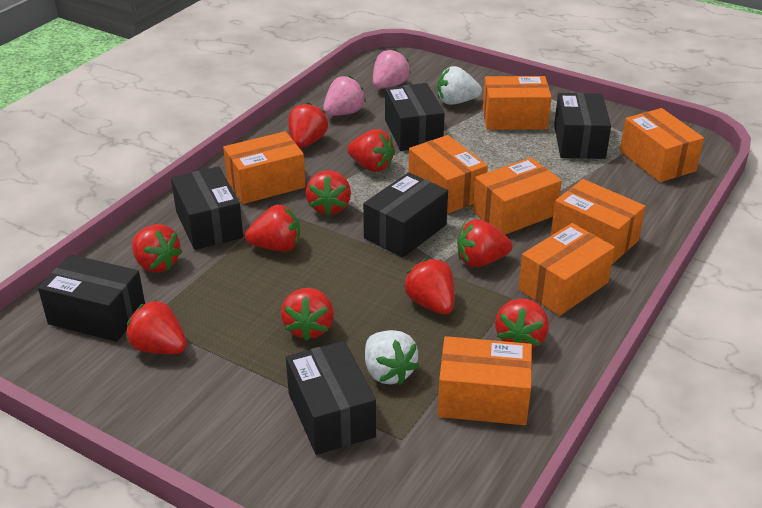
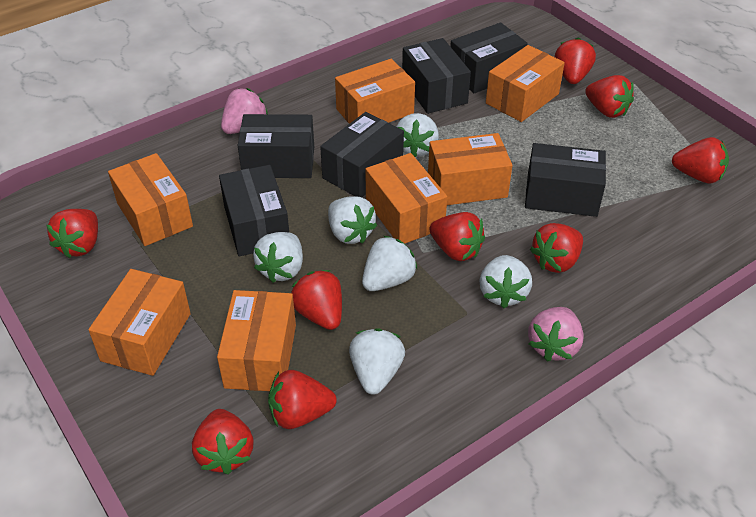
orange box: 8 -> 7
red strawberry: 10 -> 9
white strawberry: 2 -> 6

